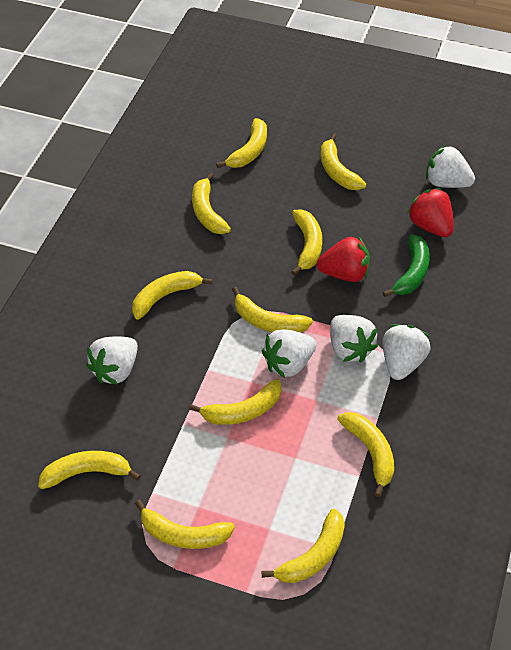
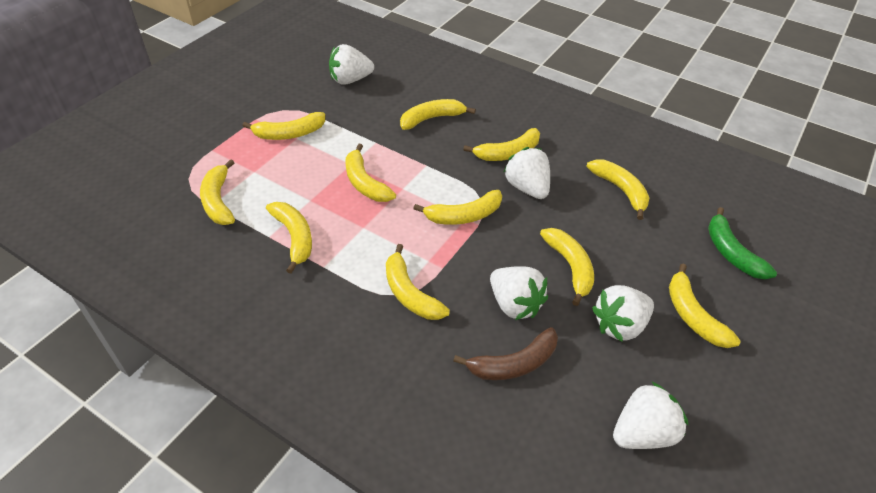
brown banana: 0 -> 1
red strawberry: 2 -> 0

